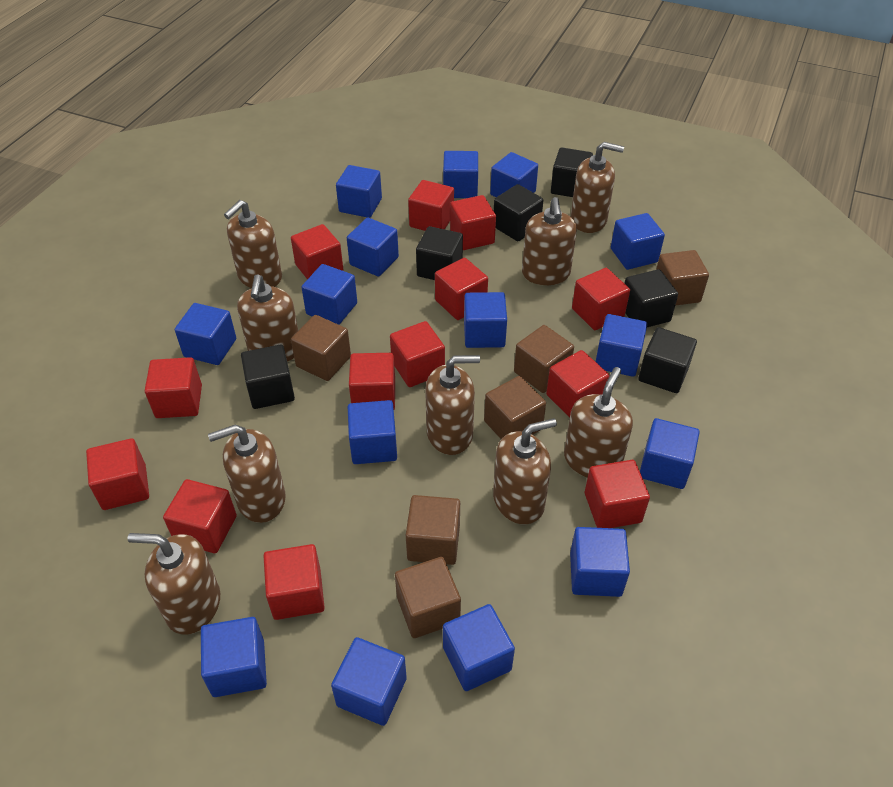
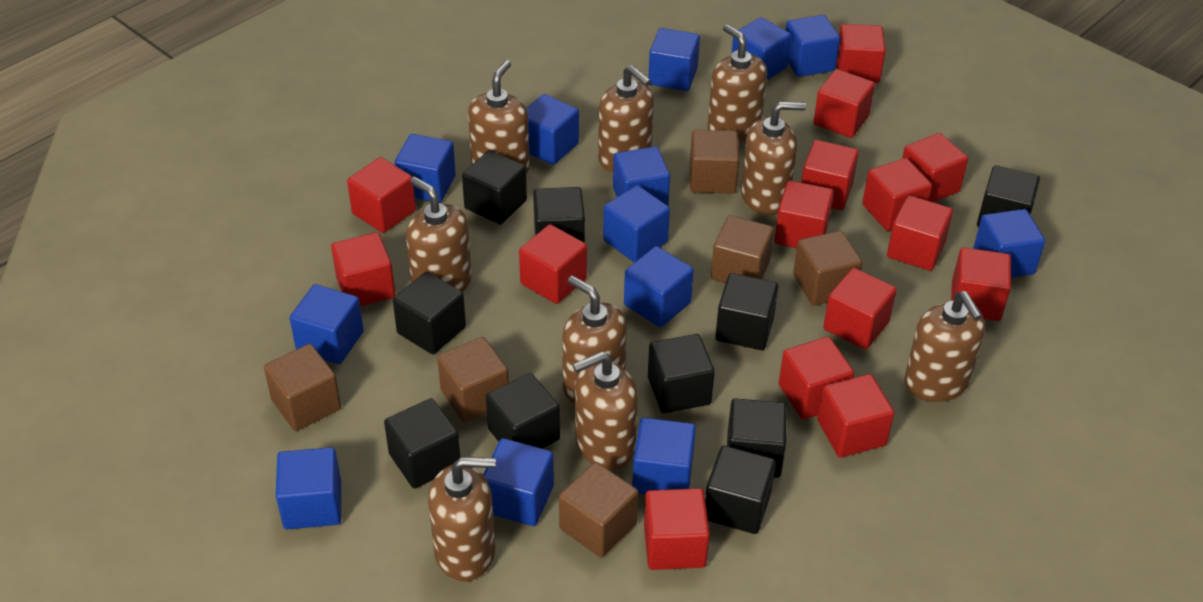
black cube: 6 -> 10
blue cube: 15 -> 13
red cube: 13 -> 15

